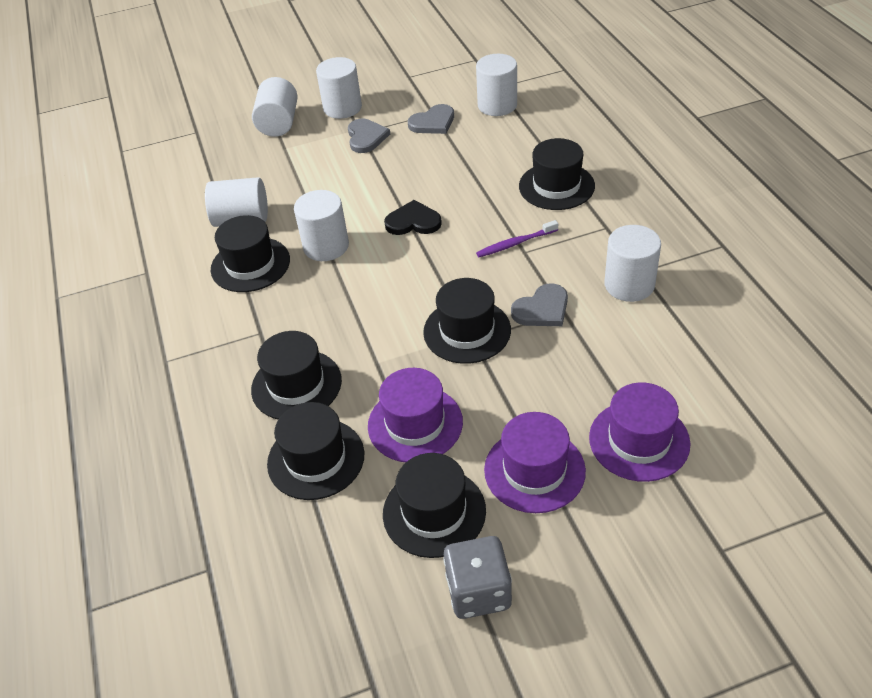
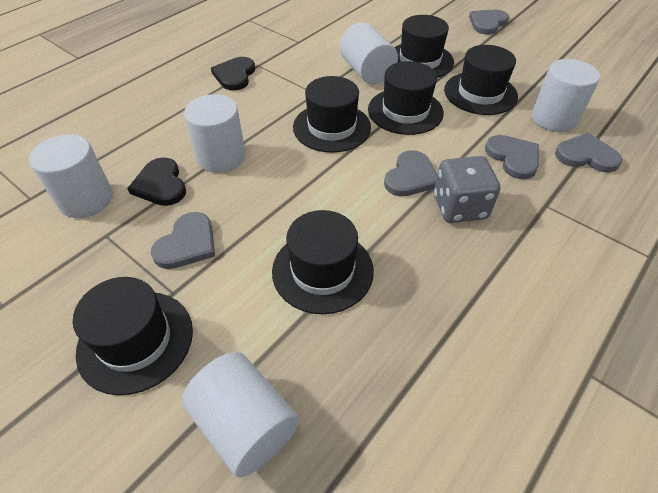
black heart: 1 -> 2
grey heart: 3 -> 5
purple hat: 3 -> 0
purple toothbrush: 1 -> 0
white cylinder: 6 -> 5

